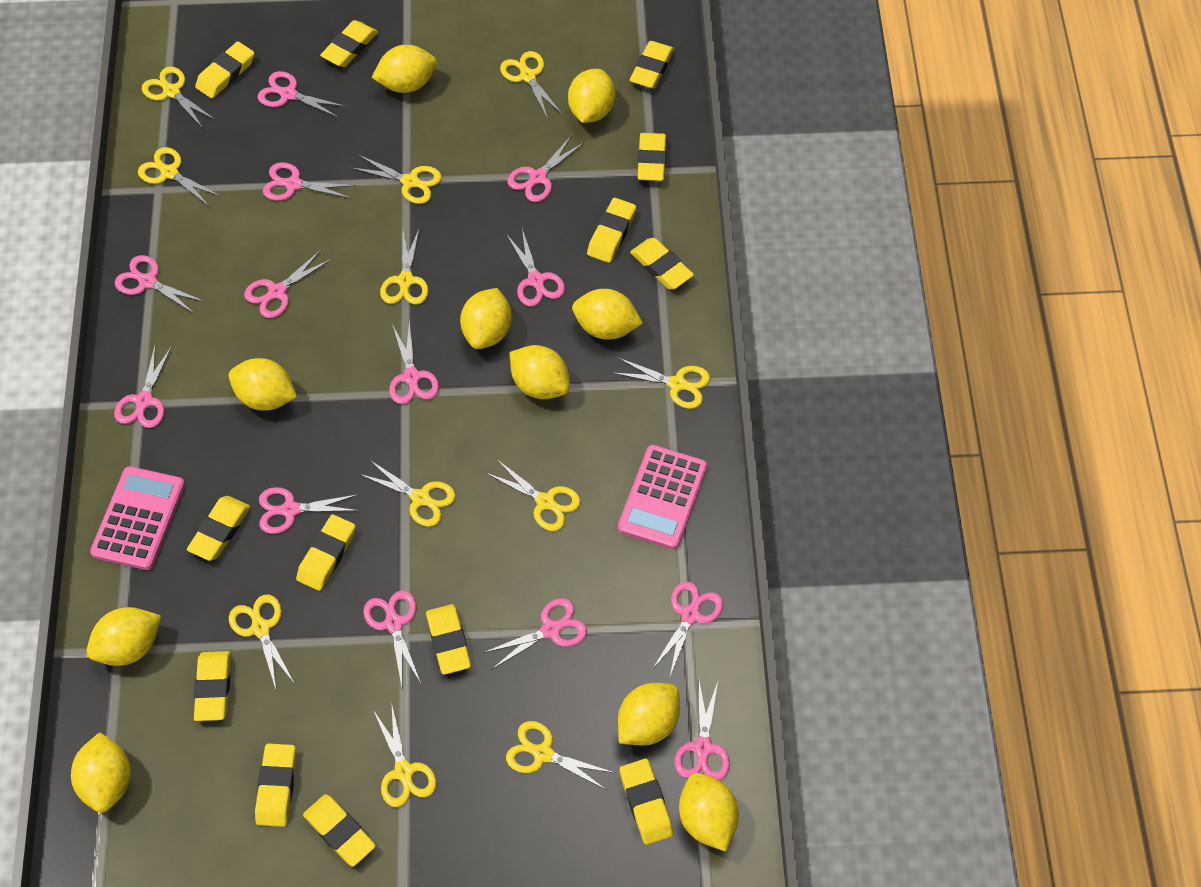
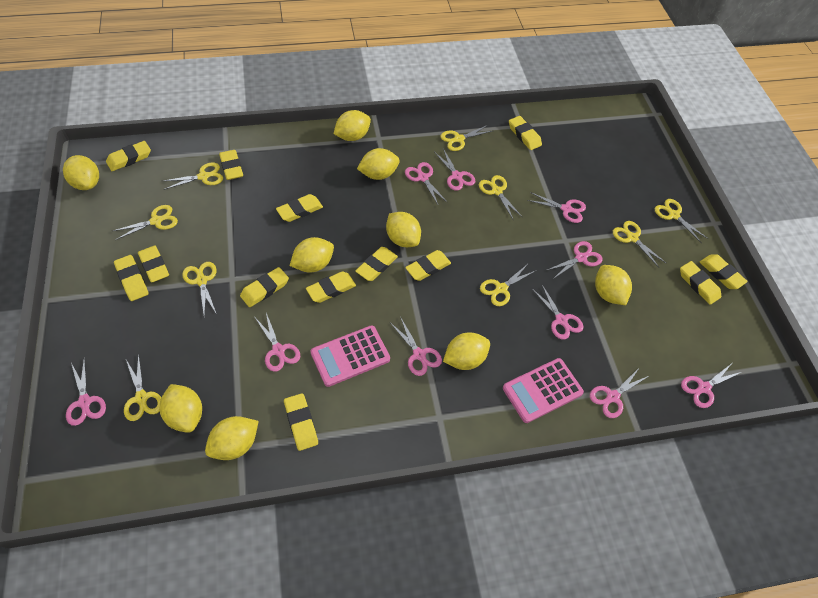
pink scissors: 13 -> 10
yellow lemon: 10 -> 9
yellow scissors: 11 -> 9

